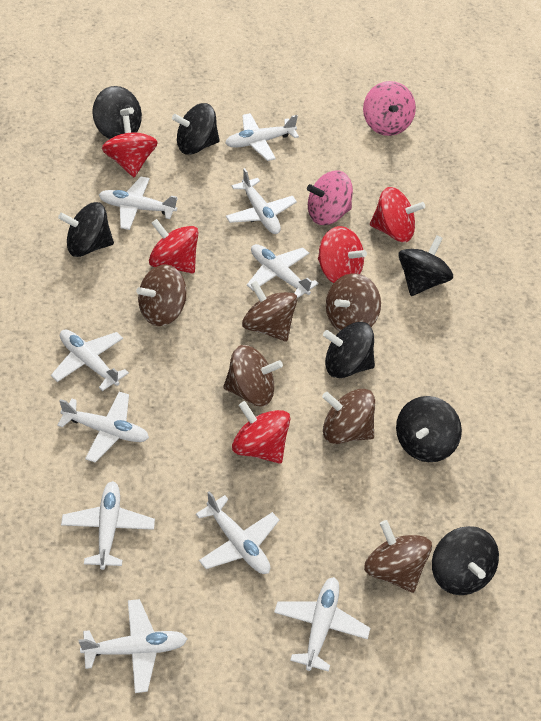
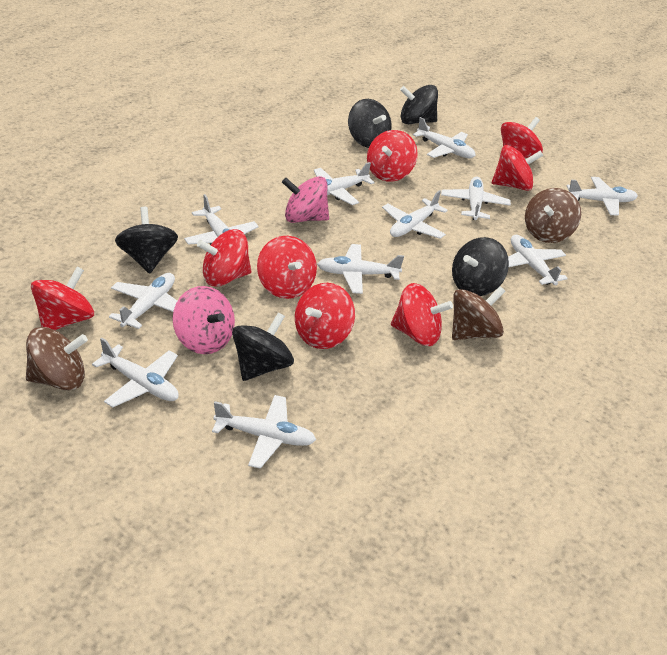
black spinning top: 7 -> 5
brown spinning top: 6 -> 3
red spinning top: 5 -> 8
white plane: 10 -> 11

